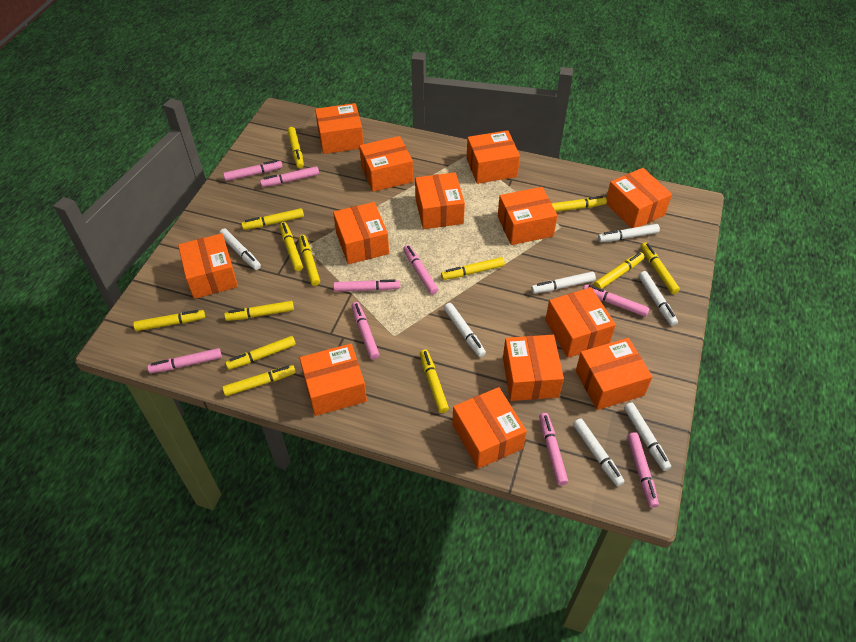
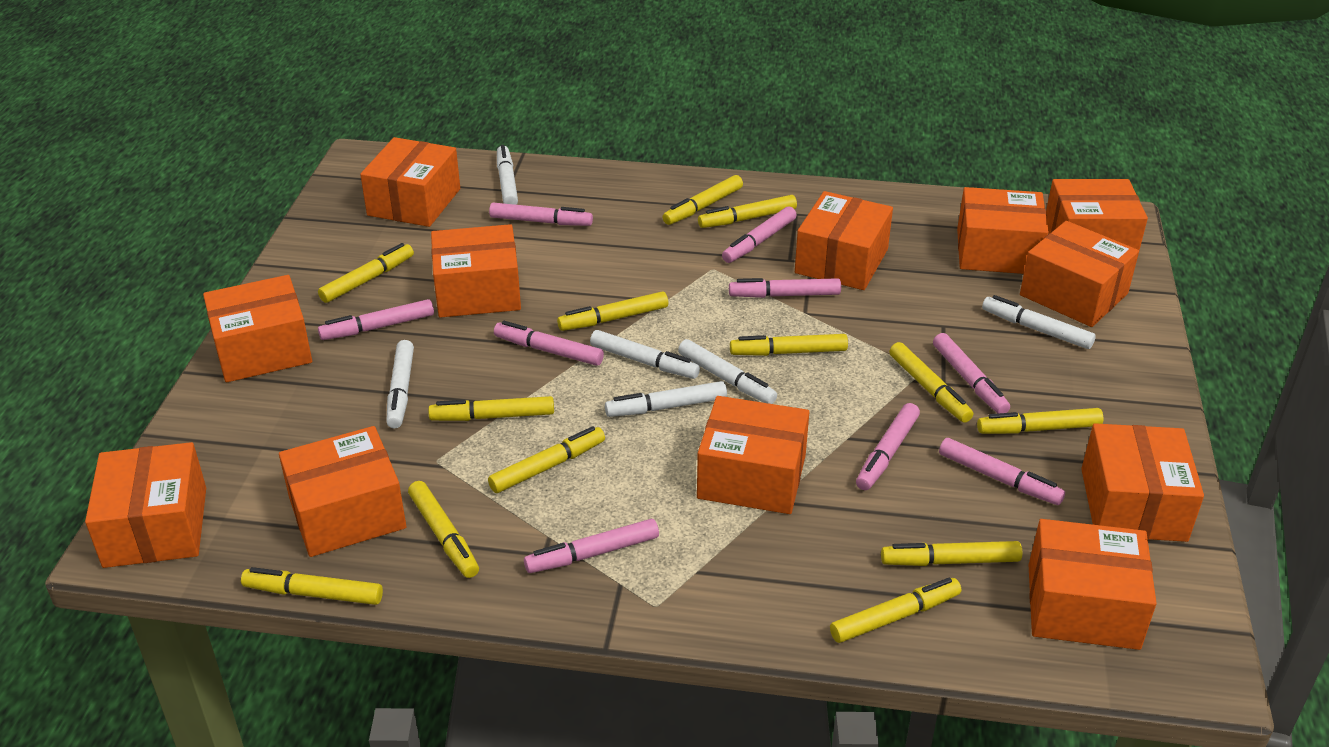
orange box: 13 -> 12
white marker: 7 -> 6

